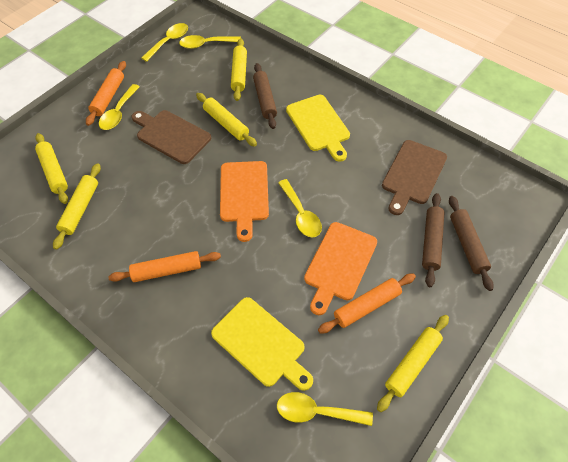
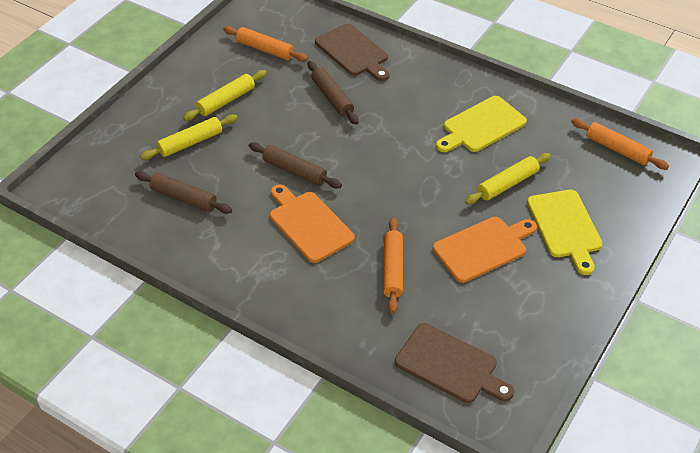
yellow rolling pin: 5 -> 3
yellow spoon: 5 -> 0

